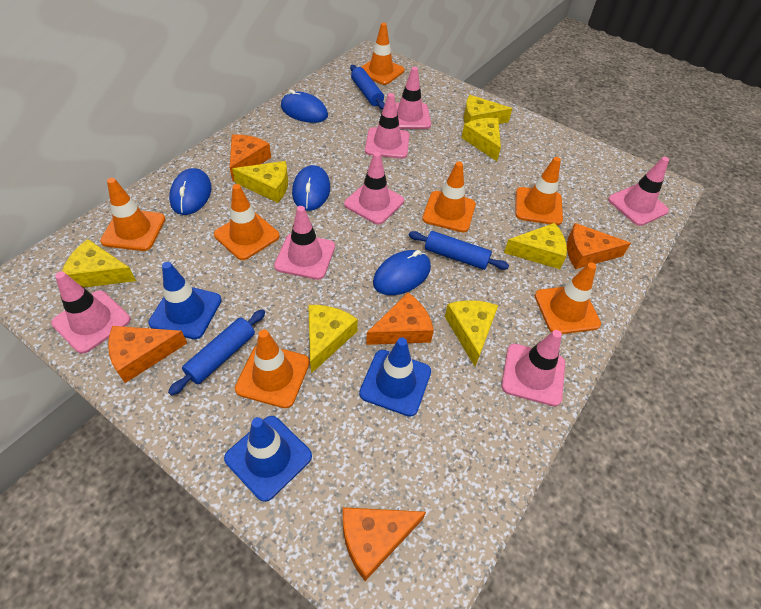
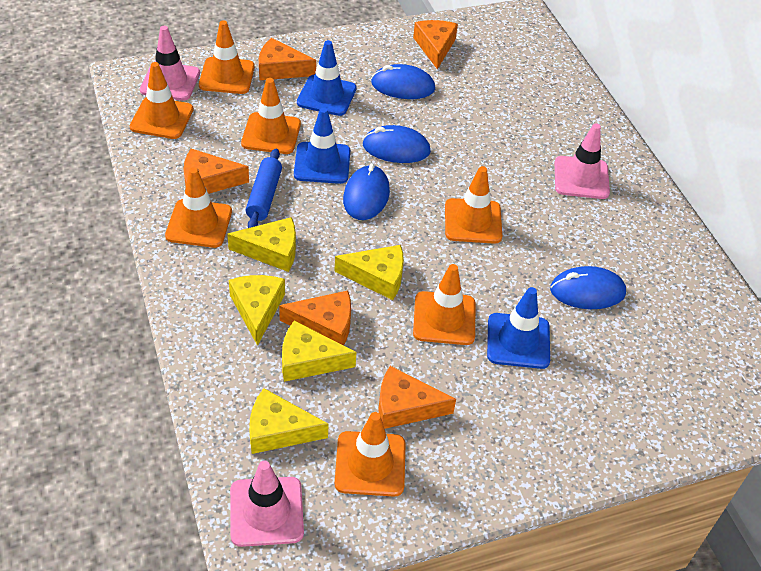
blue rolling pin: 3 -> 1
pink traffic cone: 7 -> 3
yellow cheese: 7 -> 5

